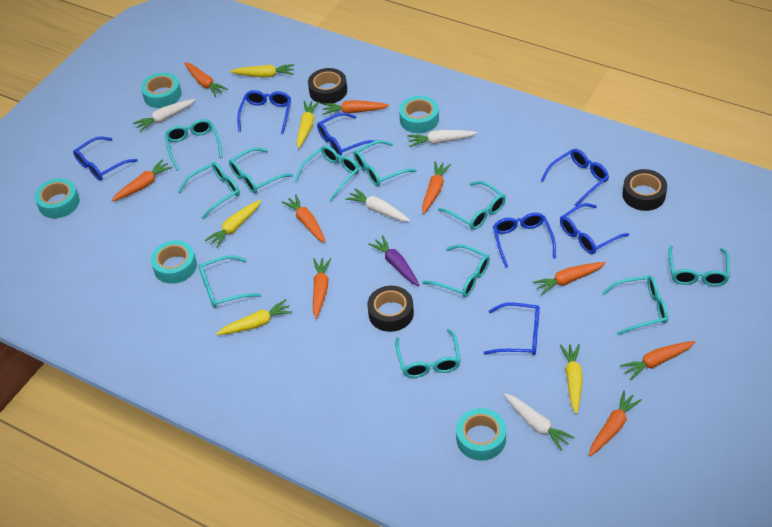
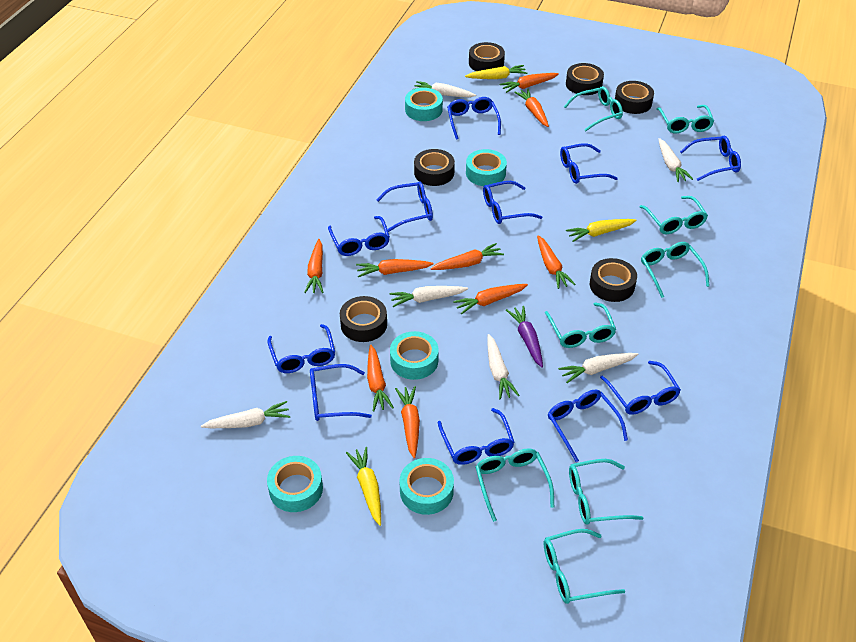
black tape: 3 -> 6
blue glasses: 7 -> 11
turquoise glasses: 11 -> 8
white carrot: 4 -> 6
yellow carrot: 5 -> 3

